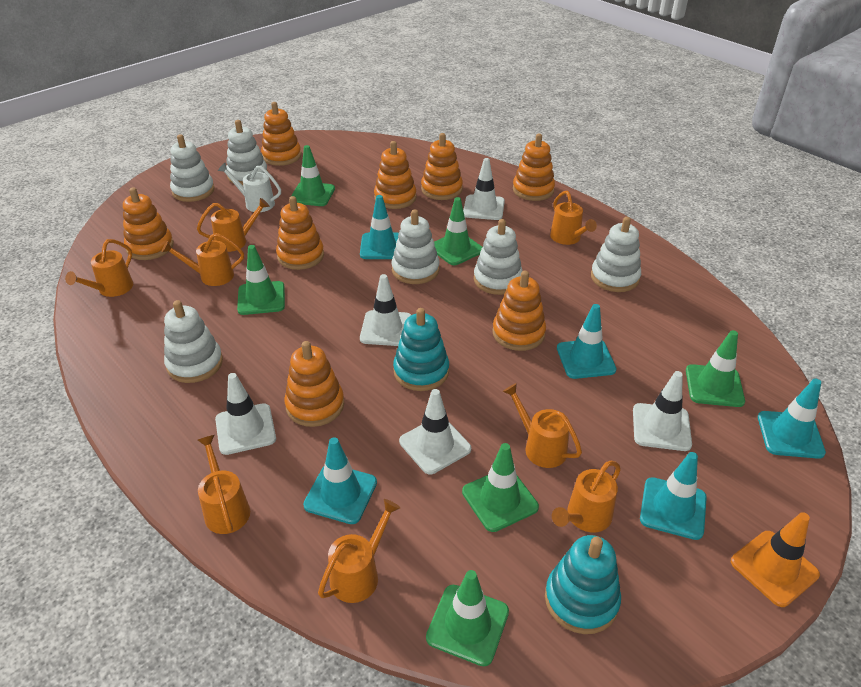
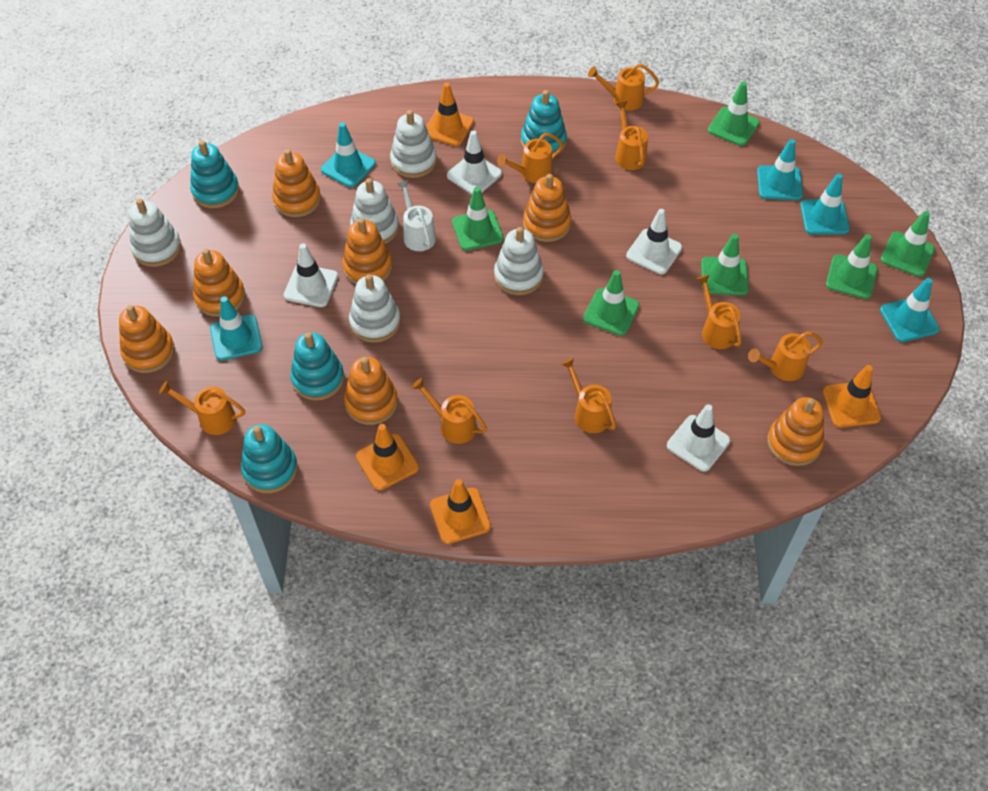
orange stacking toy: 8 -> 7
orange traffic cone: 1 -> 4
turquoise stacking toy: 2 -> 4
white stacking toy: 6 -> 5
white traffic cone: 5 -> 4

